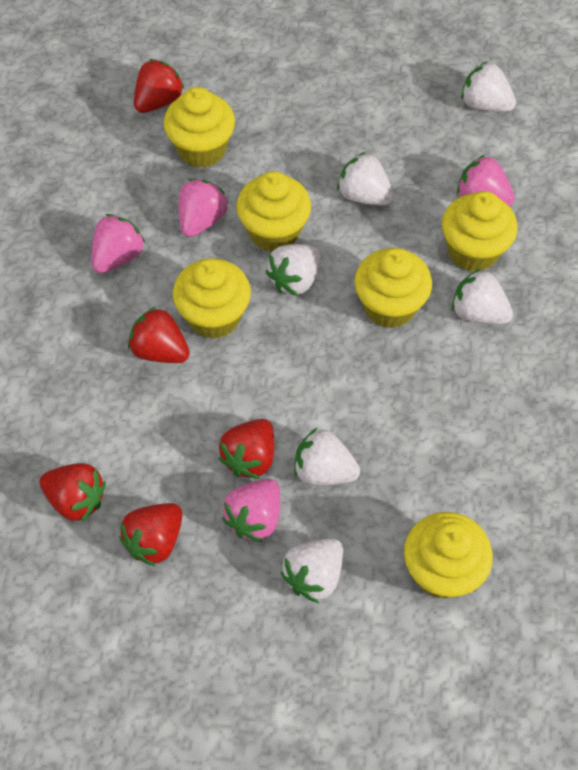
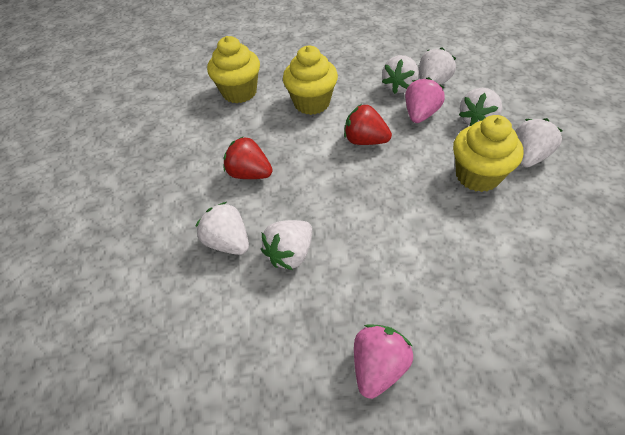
pink strawberry: 4 -> 2
red strawberry: 5 -> 2
yellow cupcake: 6 -> 3

